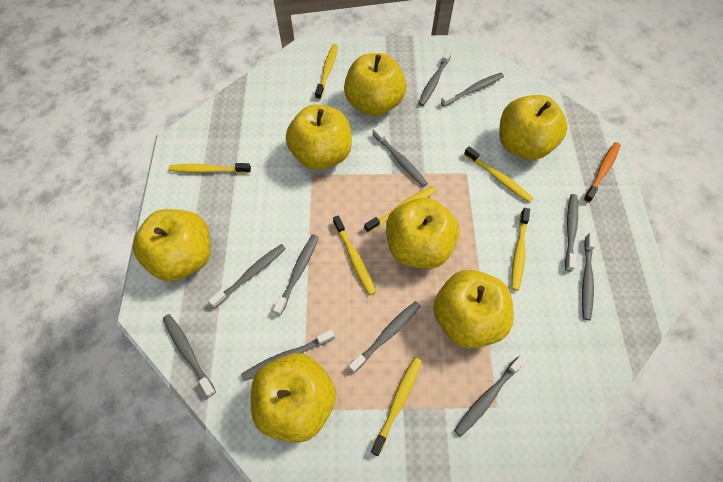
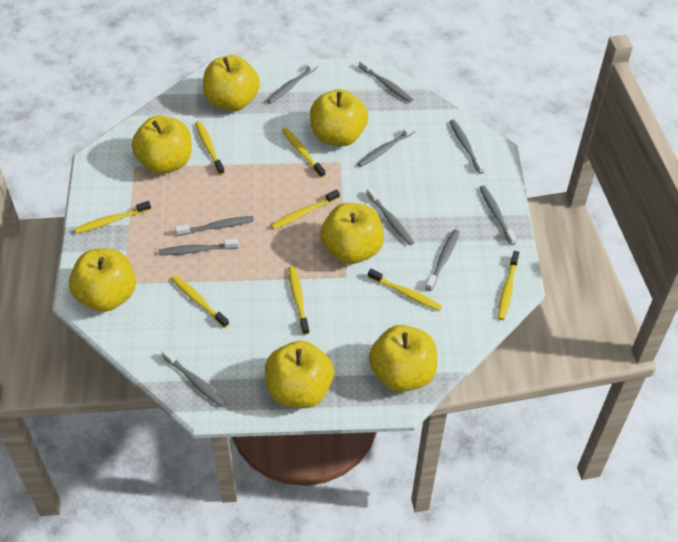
grey toothbrush: 11 -> 10
orange toothbrush: 1 -> 0
yellow toothbrush: 7 -> 8

